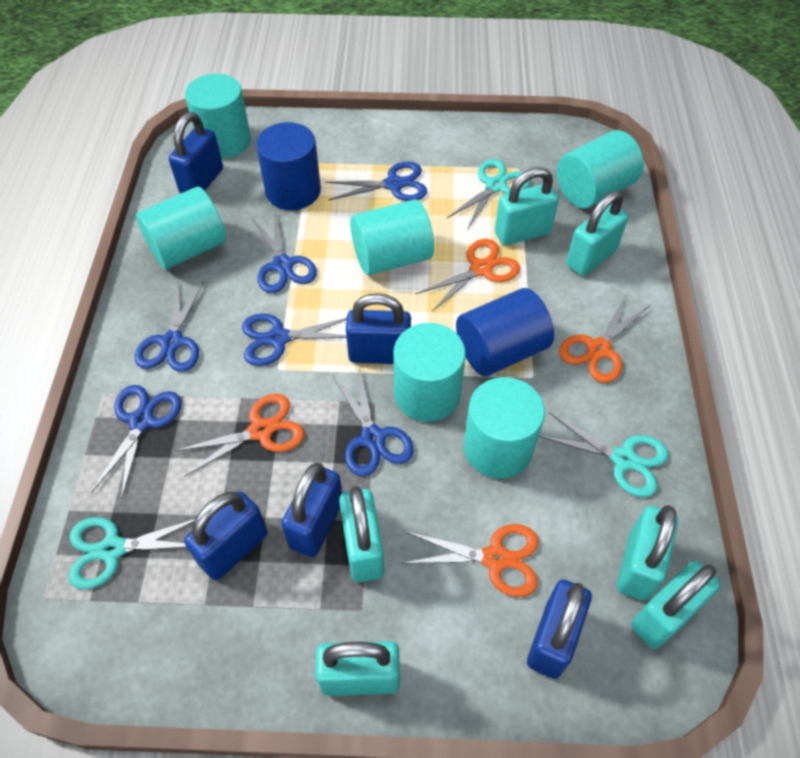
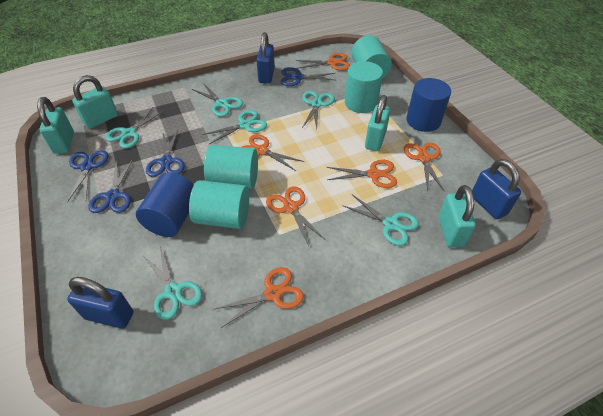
blue padlock: 5 -> 3
blue scissors: 6 -> 4
orange scissors: 4 -> 6
turquoise cylinder: 6 -> 4
turquoise padlock: 6 -> 4
turquoise scissors: 3 -> 6

